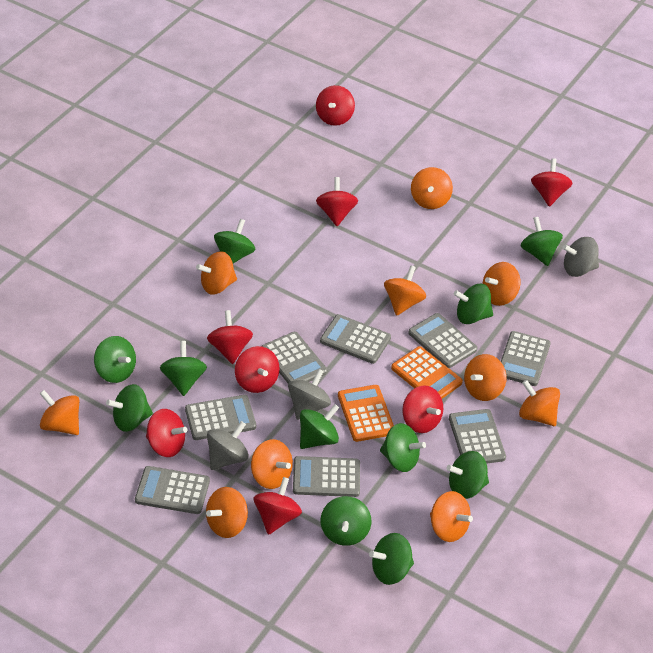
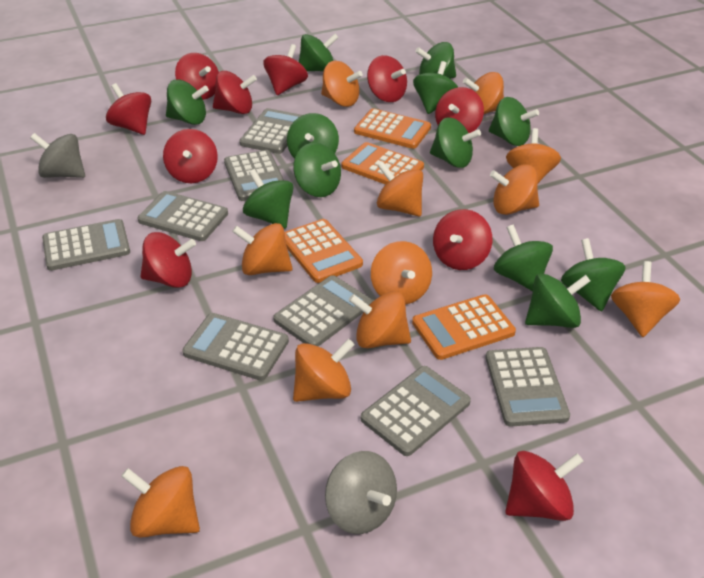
green spinning top: 11 -> 12
grey spinning top: 3 -> 2
orange calculator: 2 -> 4
orange spinning top: 10 -> 11
red spinning top: 8 -> 10

